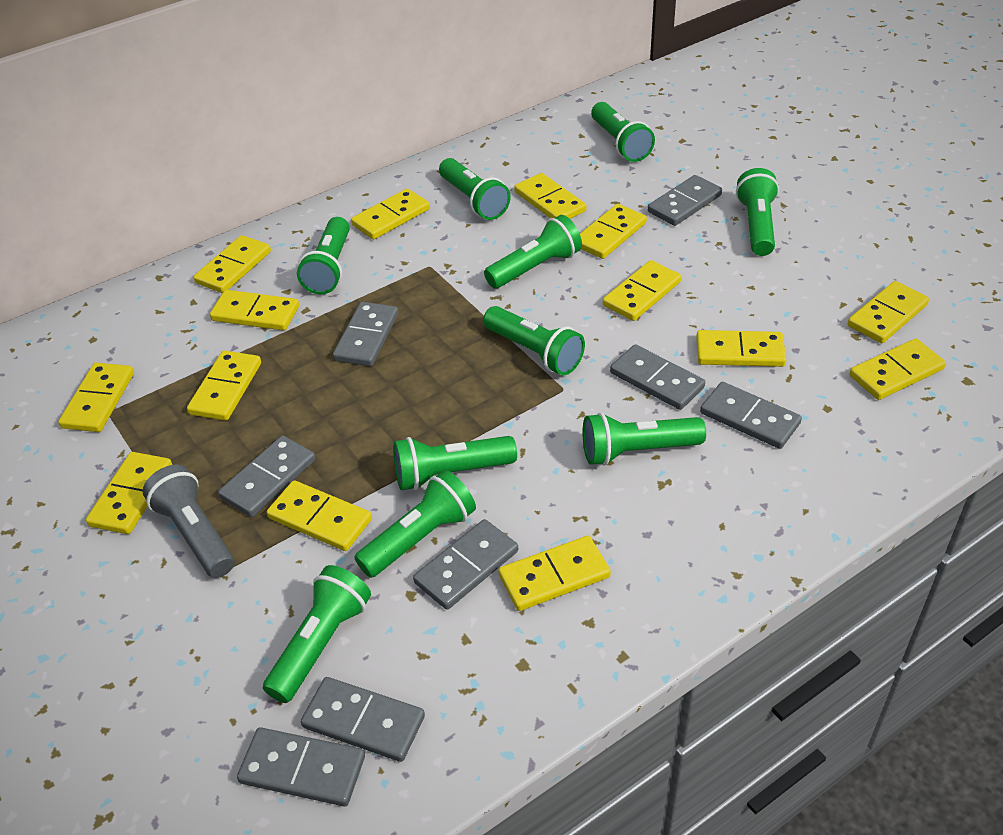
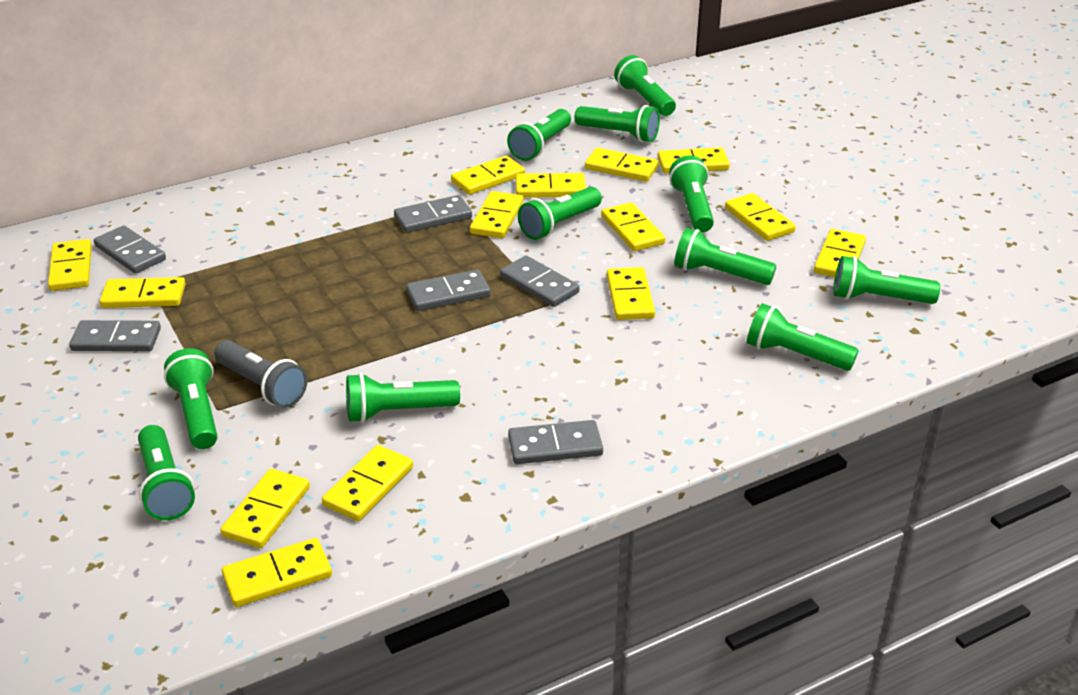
green flashlight: 10 -> 11
grey domino: 8 -> 6

